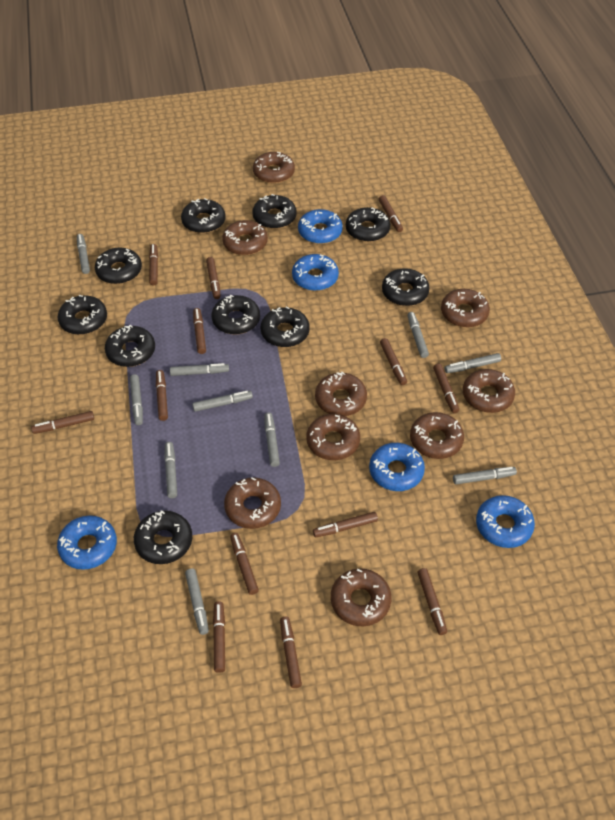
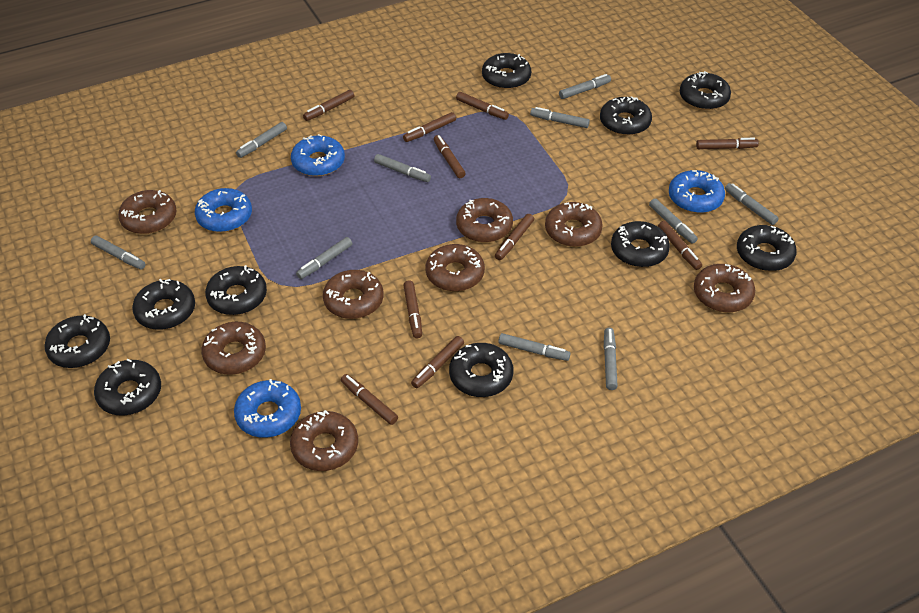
blue donut: 5 -> 4
brown donut: 9 -> 8
brown marker: 13 -> 10

